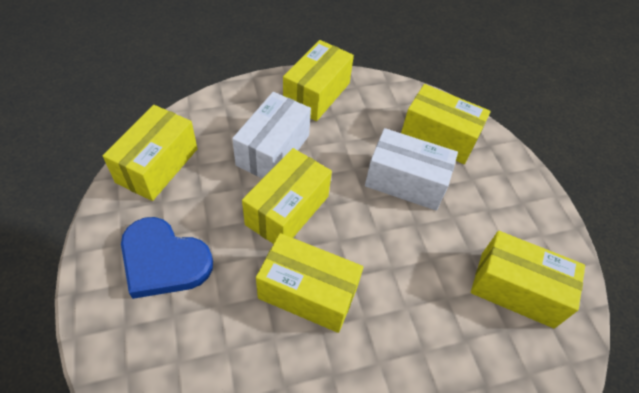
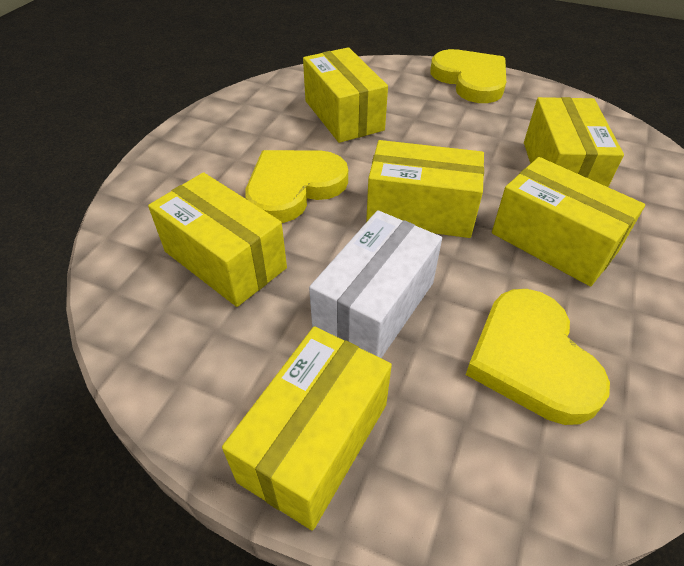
blue heart: 1 -> 0
white box: 2 -> 1
yellow heart: 0 -> 3

